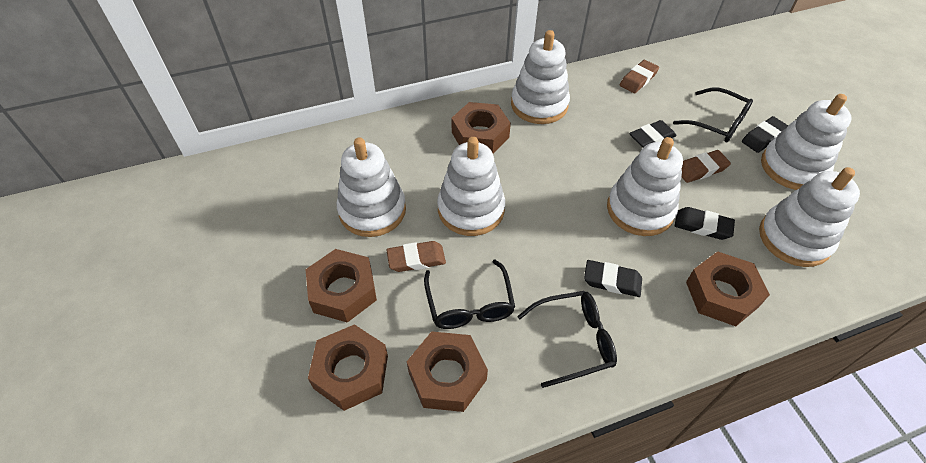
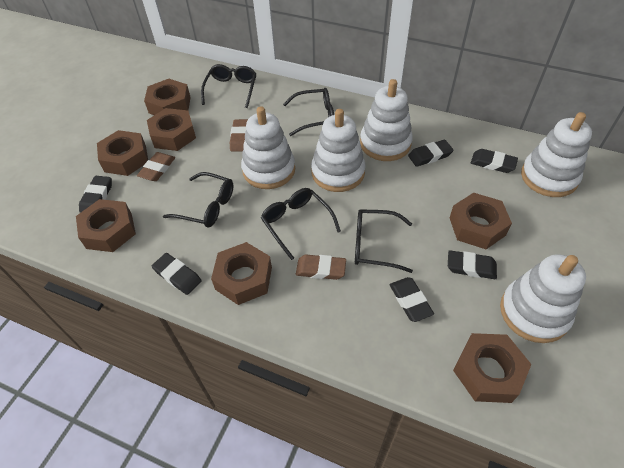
black eraser: 4 -> 6
black glasses: 3 -> 5
brown nut: 5 -> 7
white stacking toy: 6 -> 5

